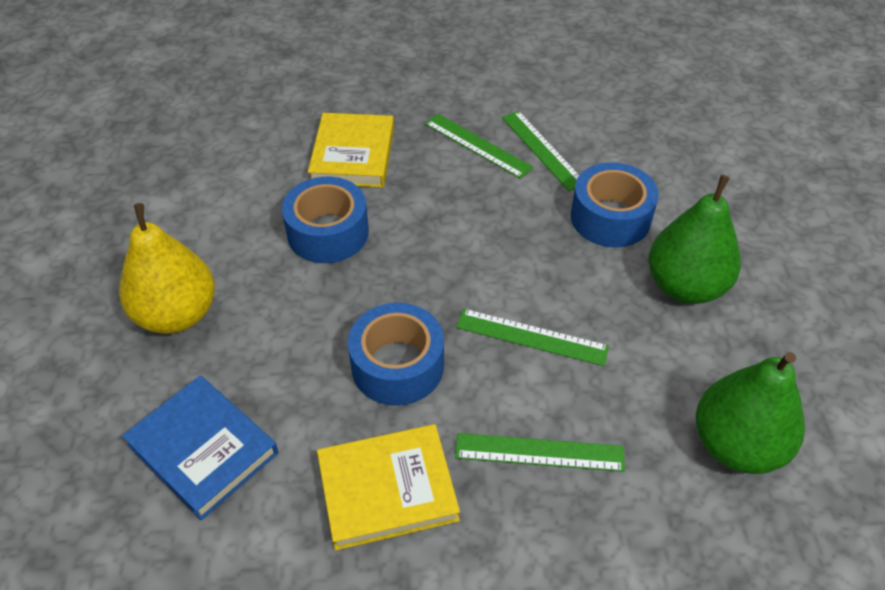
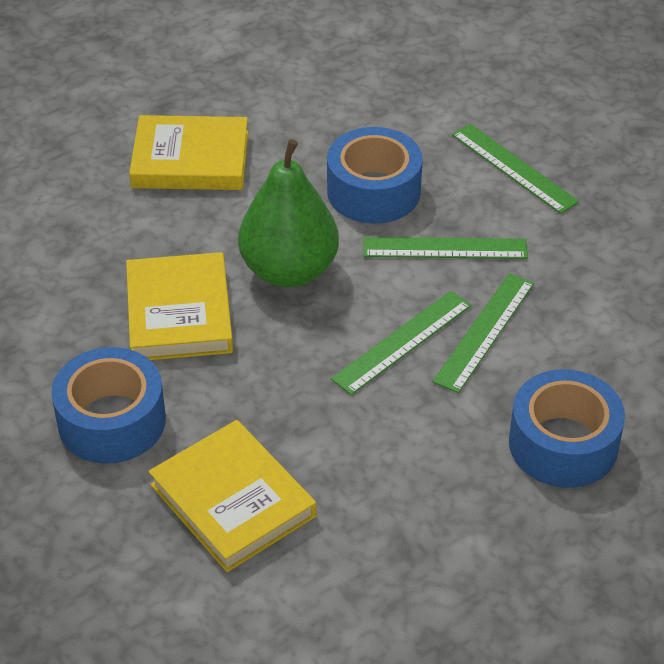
blue book: 1 -> 0
green pear: 2 -> 1
yellow book: 2 -> 3
yellow pear: 1 -> 0

